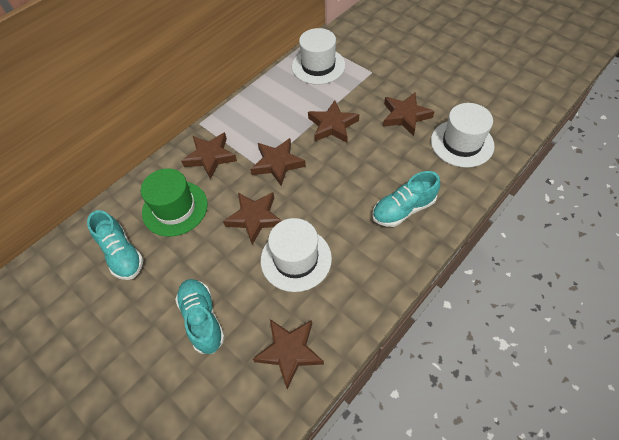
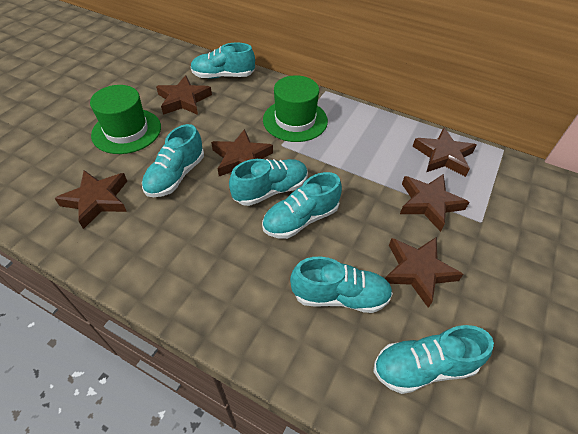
green hat: 1 -> 2
turquoise shoe: 3 -> 6
white hat: 3 -> 0

